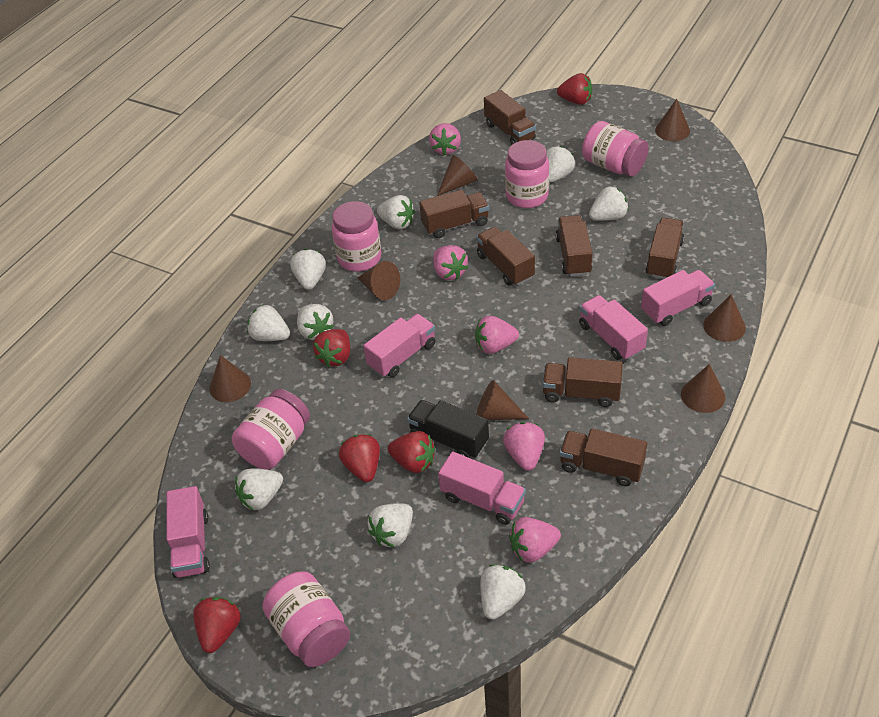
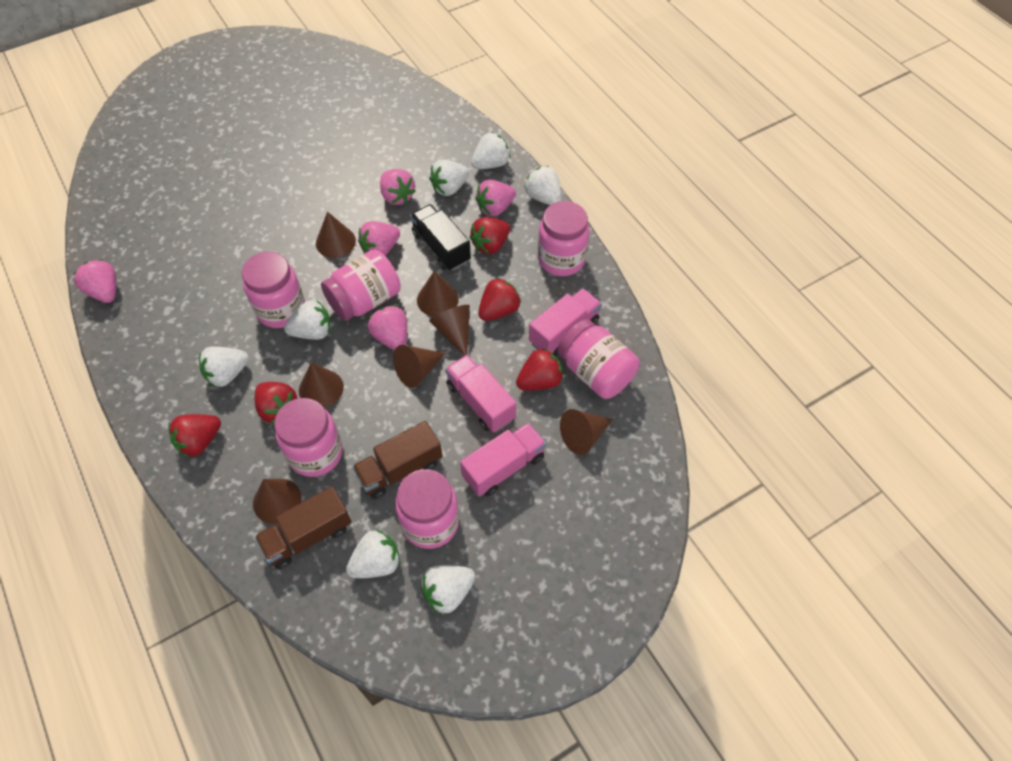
brown truck: 7 -> 2
pink jar: 5 -> 6
pink truck: 5 -> 3
white strawberry: 9 -> 7

